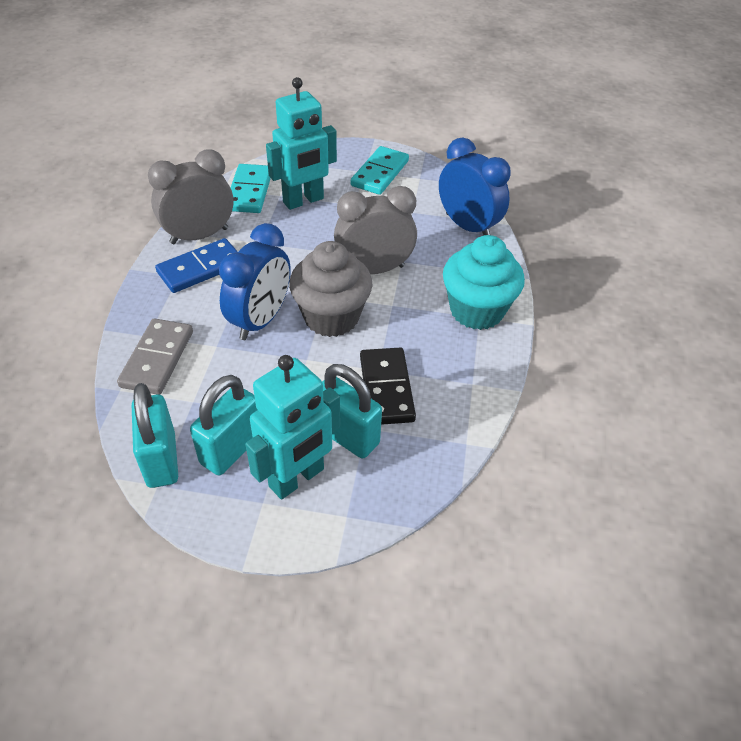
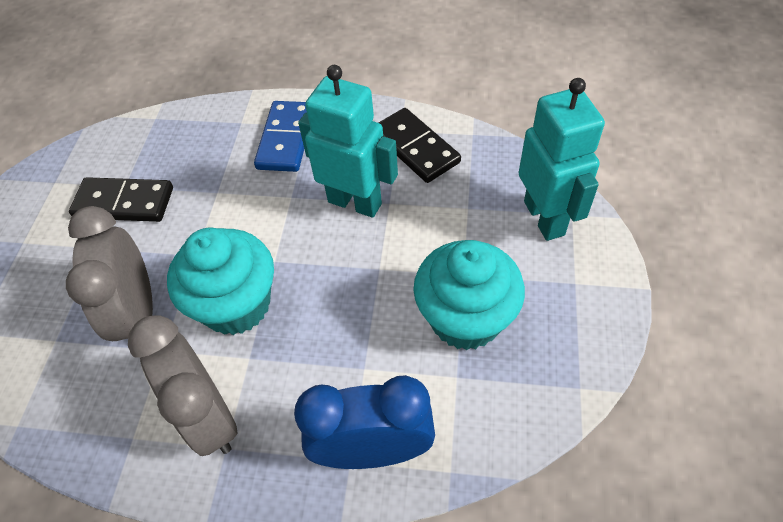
black domino: 1 -> 2
blue clock: 2 -> 1
grey cupcake: 1 -> 0
grey domino: 1 -> 0
turquoise cupcake: 1 -> 2
turquoise domino: 2 -> 0
turquoise padlock: 3 -> 0

